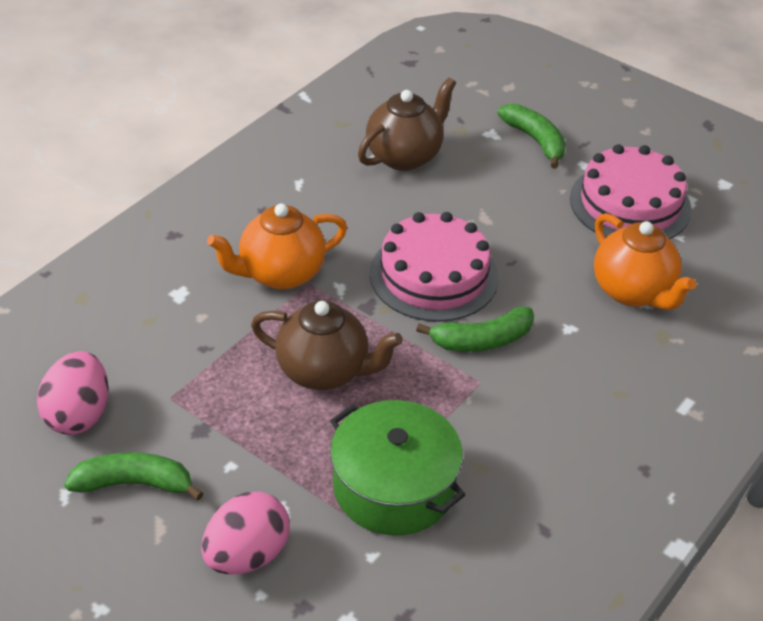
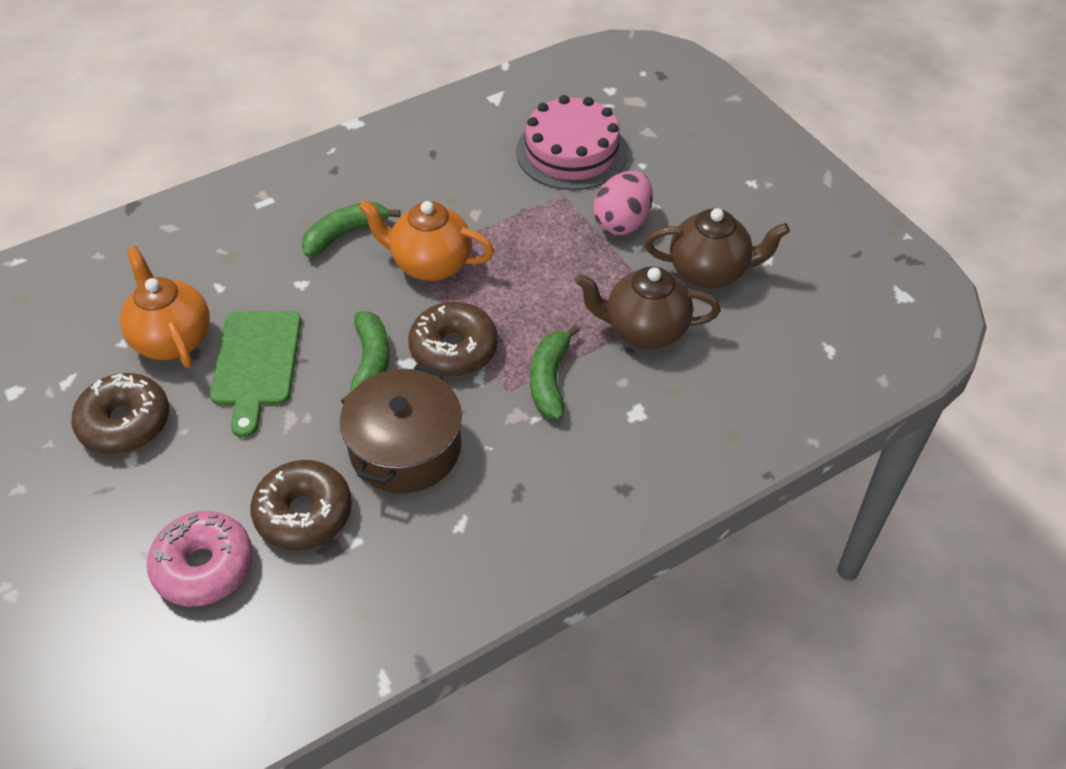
brown donut: 0 -> 3
brown pot: 0 -> 1
green cutting board: 0 -> 1
green pot: 1 -> 0
pink cake: 2 -> 1
pink donut: 0 -> 1
pink egg: 2 -> 1

